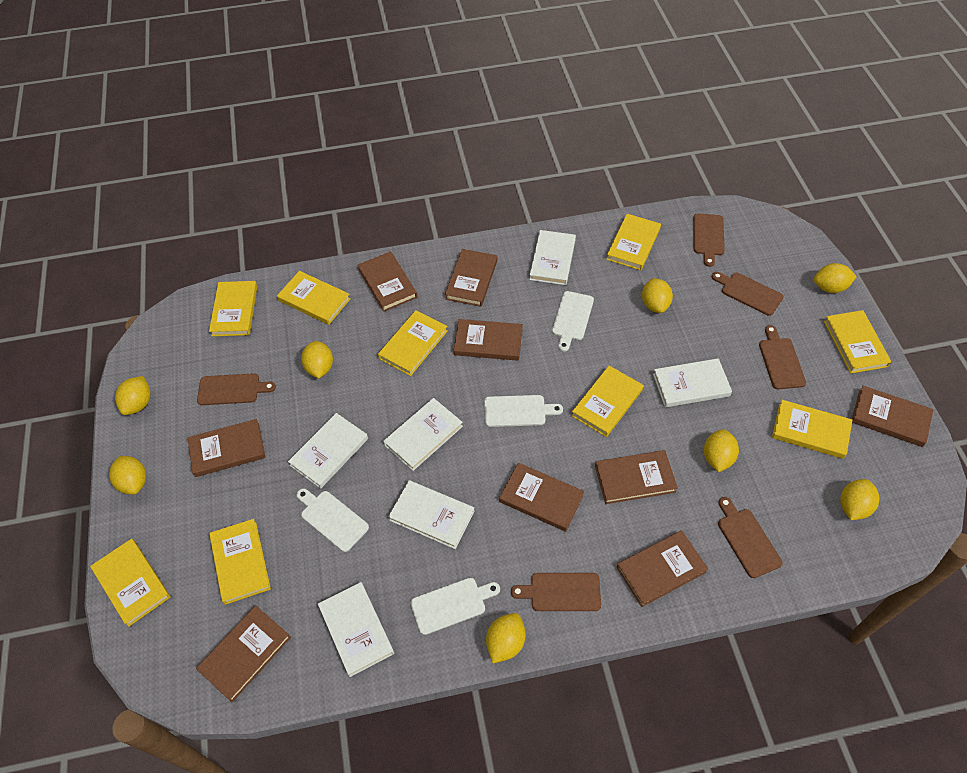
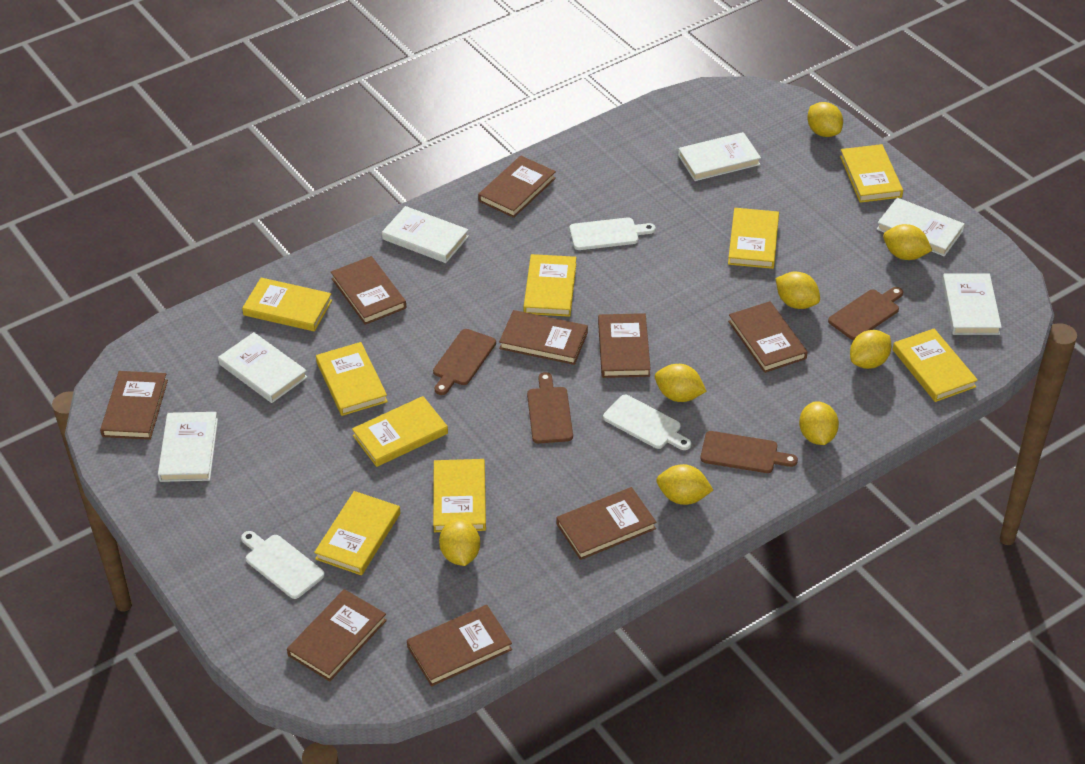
brown cutting board: 6 -> 4
white cutting board: 4 -> 3

